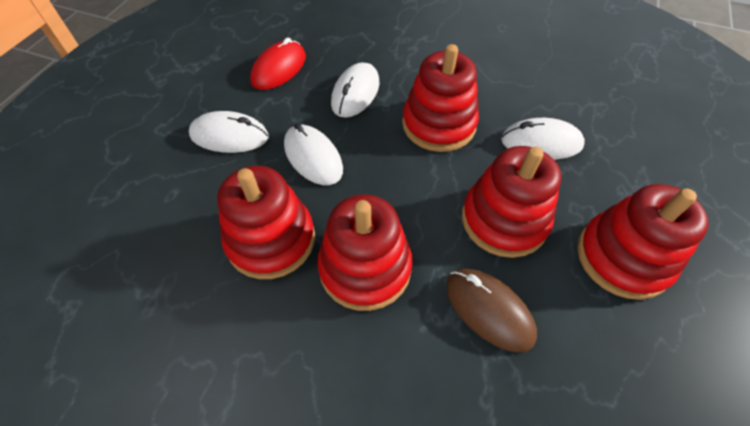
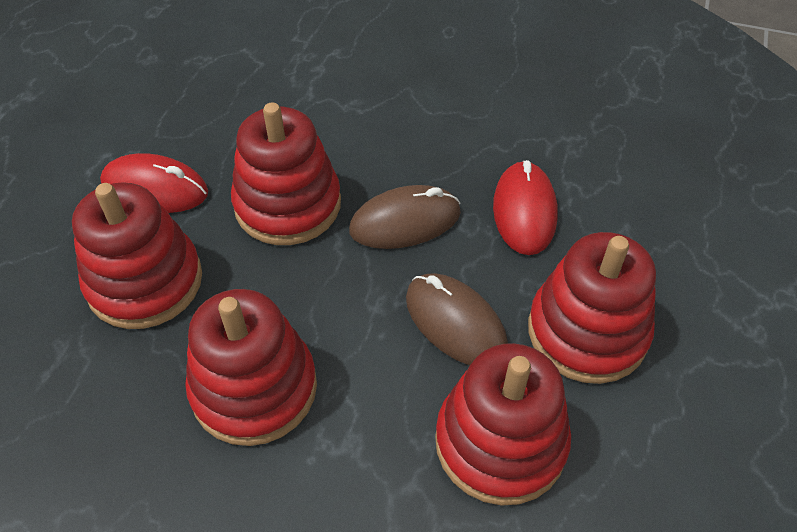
brown mouse: 1 -> 2
red mouse: 1 -> 2
white mouse: 4 -> 0

